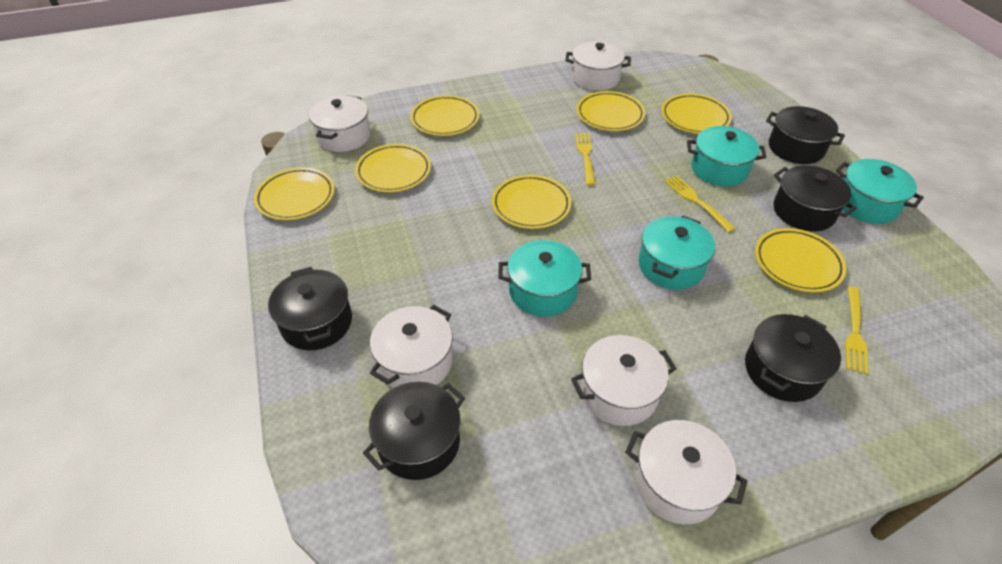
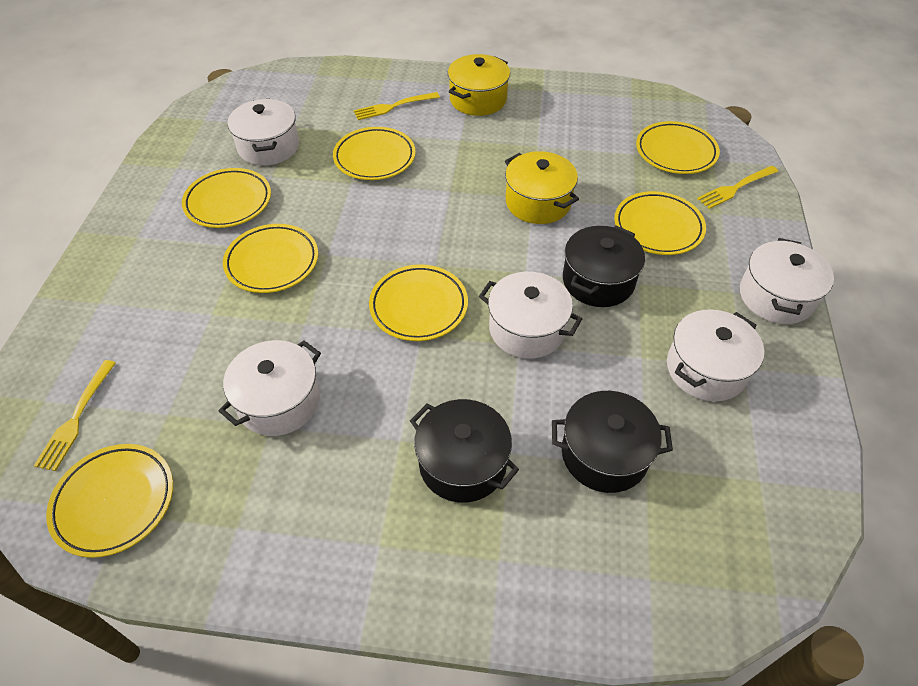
black pot: 5 -> 3
turquoise pot: 4 -> 0
yellow pot: 0 -> 2

